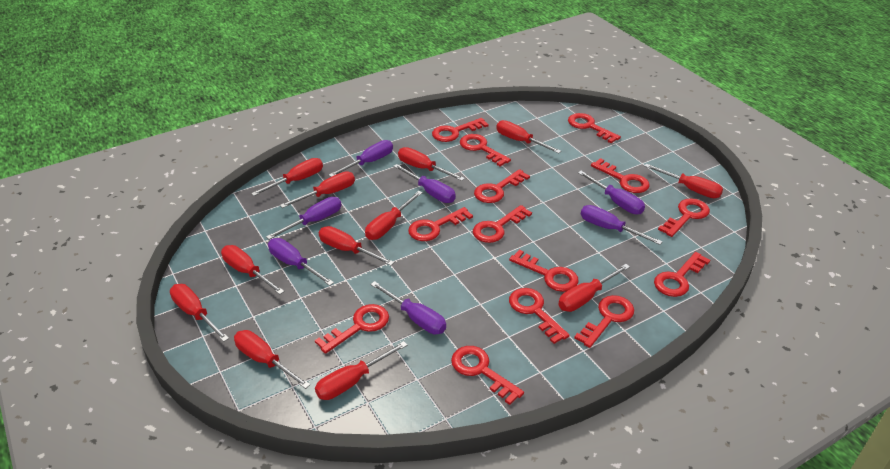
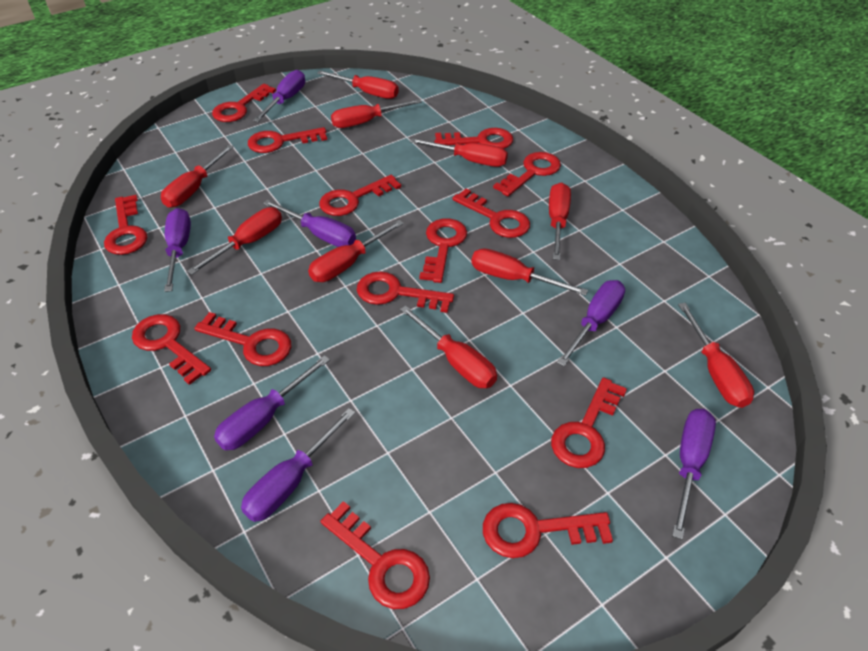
red screwdriver: 12 -> 10

